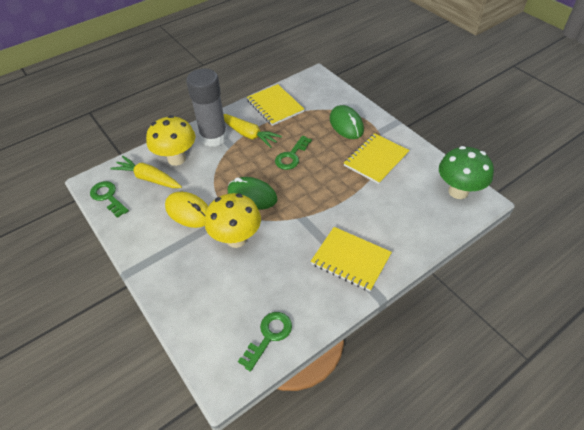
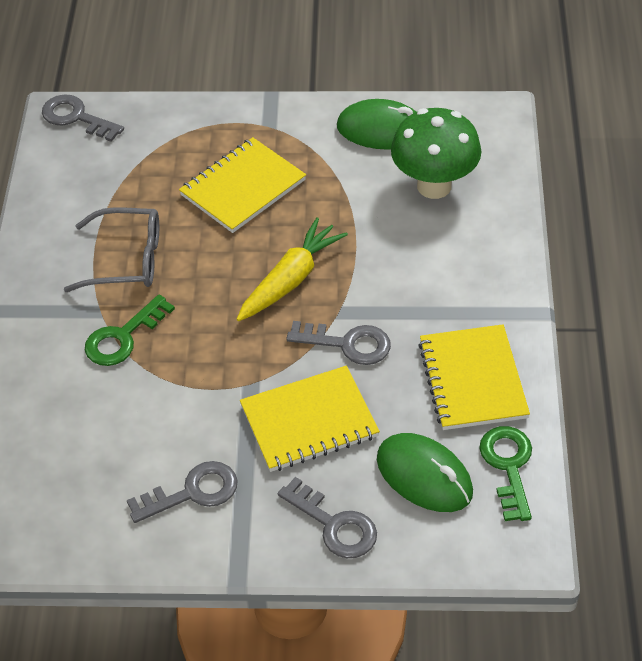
green key: 3 -> 2
grey glasses: 0 -> 1
grey glue stick: 1 -> 0
grey key: 0 -> 4
yellow carrot: 2 -> 1
yellow mouse: 1 -> 0
yellow mushroom: 2 -> 0

